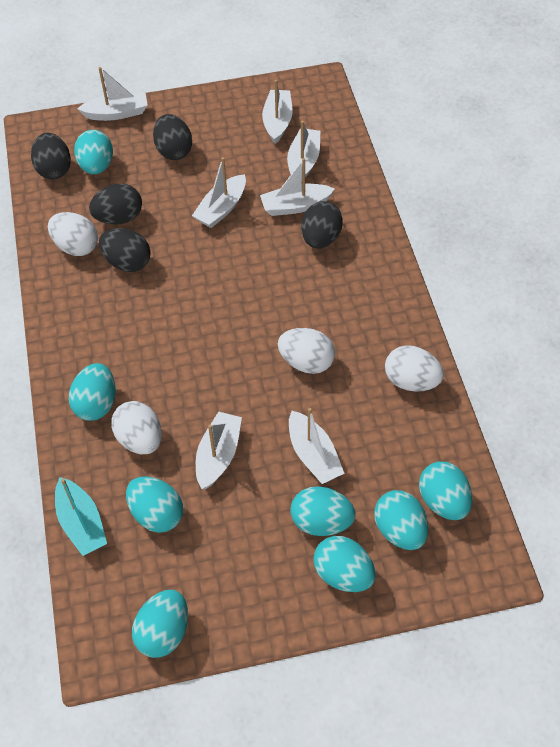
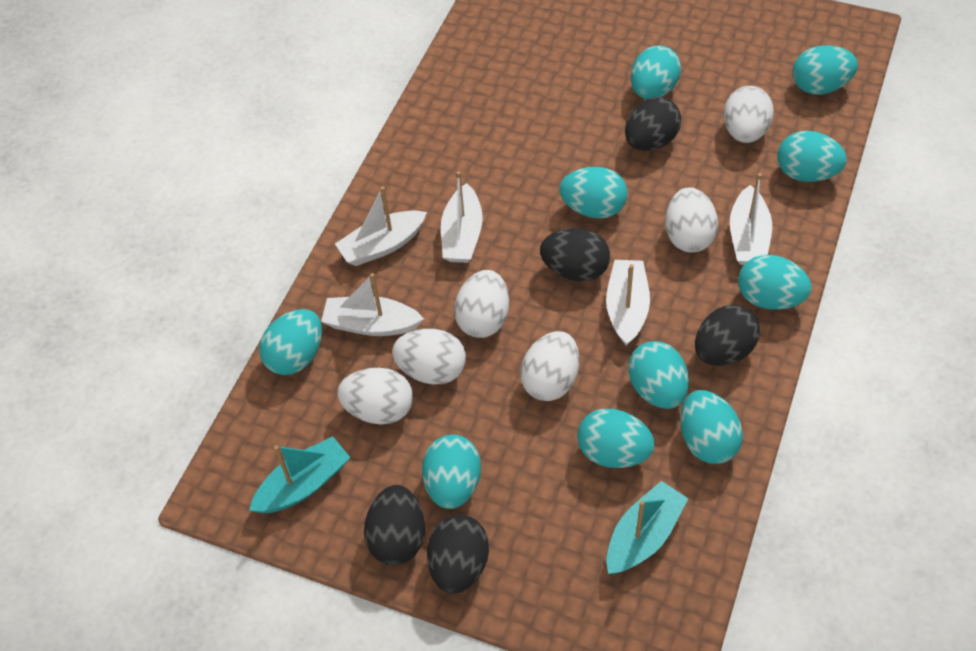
turquoise boat: 1 -> 2
turquoise egg: 8 -> 10
white boat: 7 -> 5
white egg: 4 -> 6

